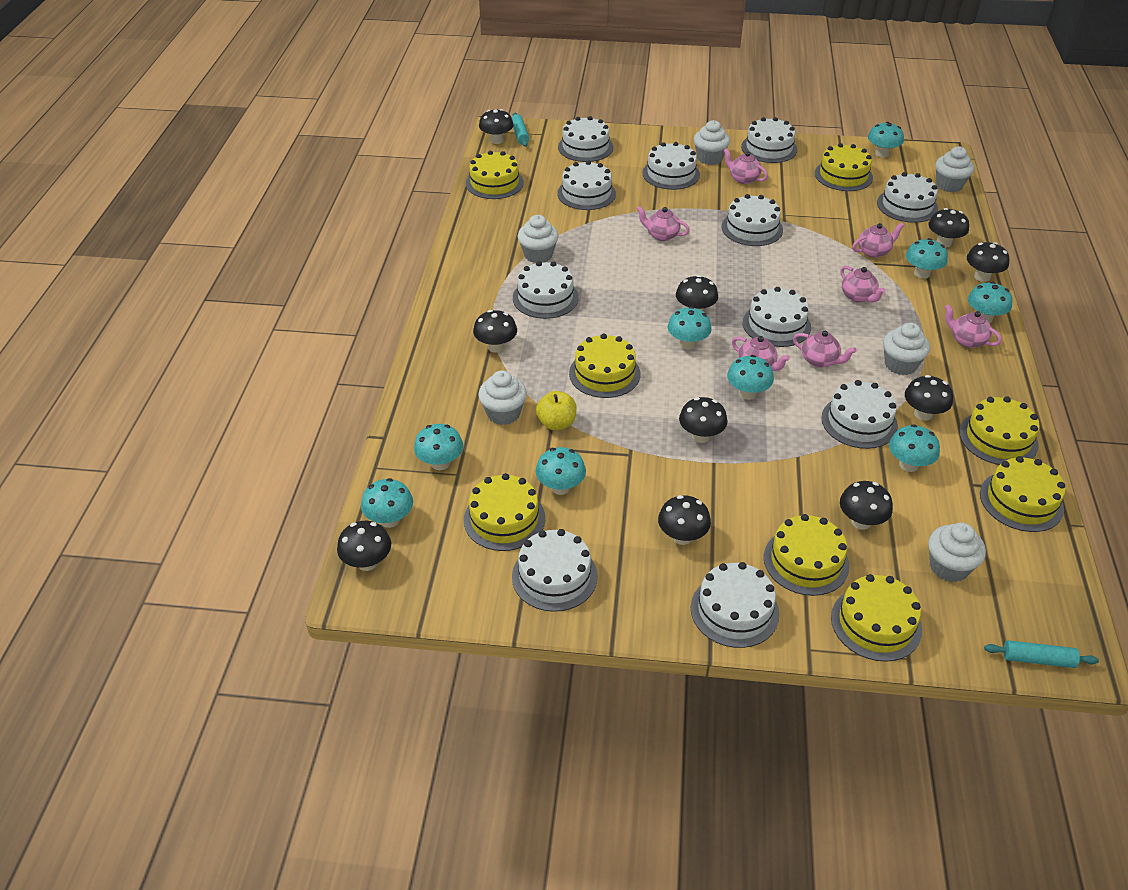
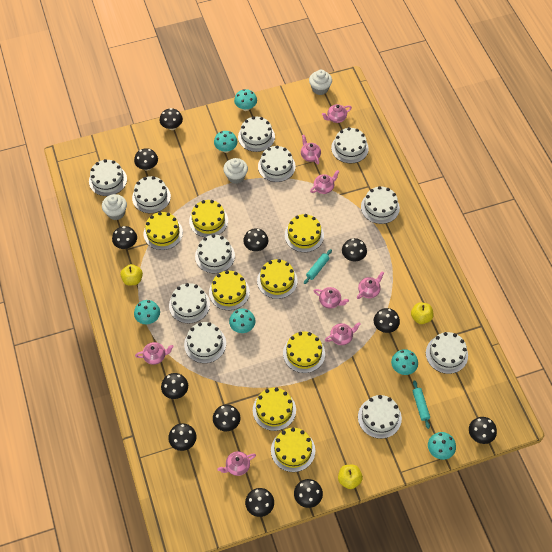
black mushroom: 10 -> 12
pink teapot: 7 -> 8
turquoise mushroom: 9 -> 6
white cupcake: 6 -> 3
yellow apple: 1 -> 3

